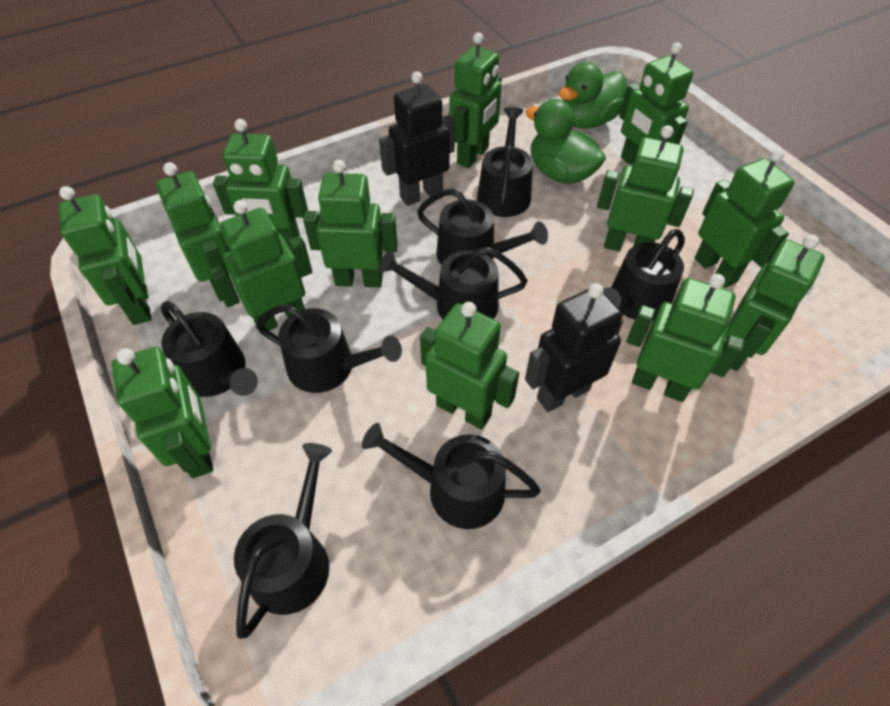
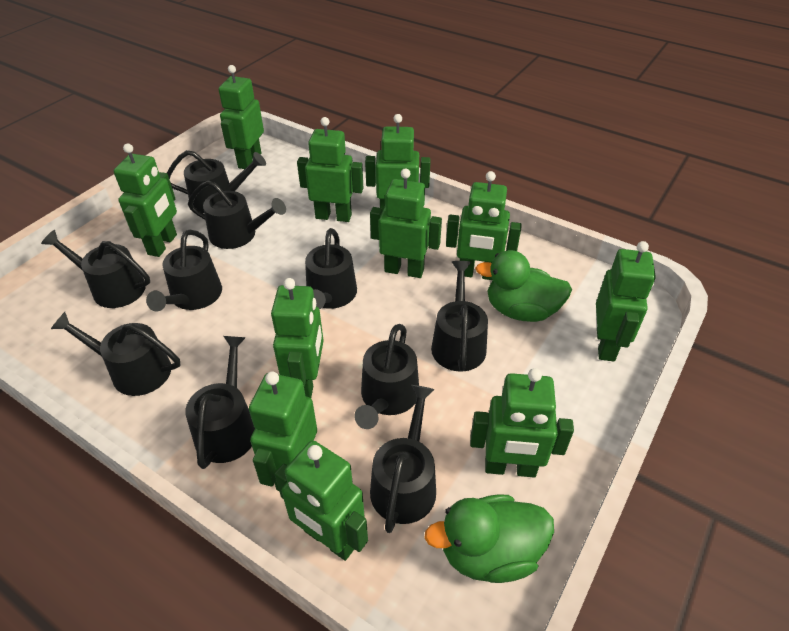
black robot: 2 -> 0
black watering can: 8 -> 10
green robot: 13 -> 11

